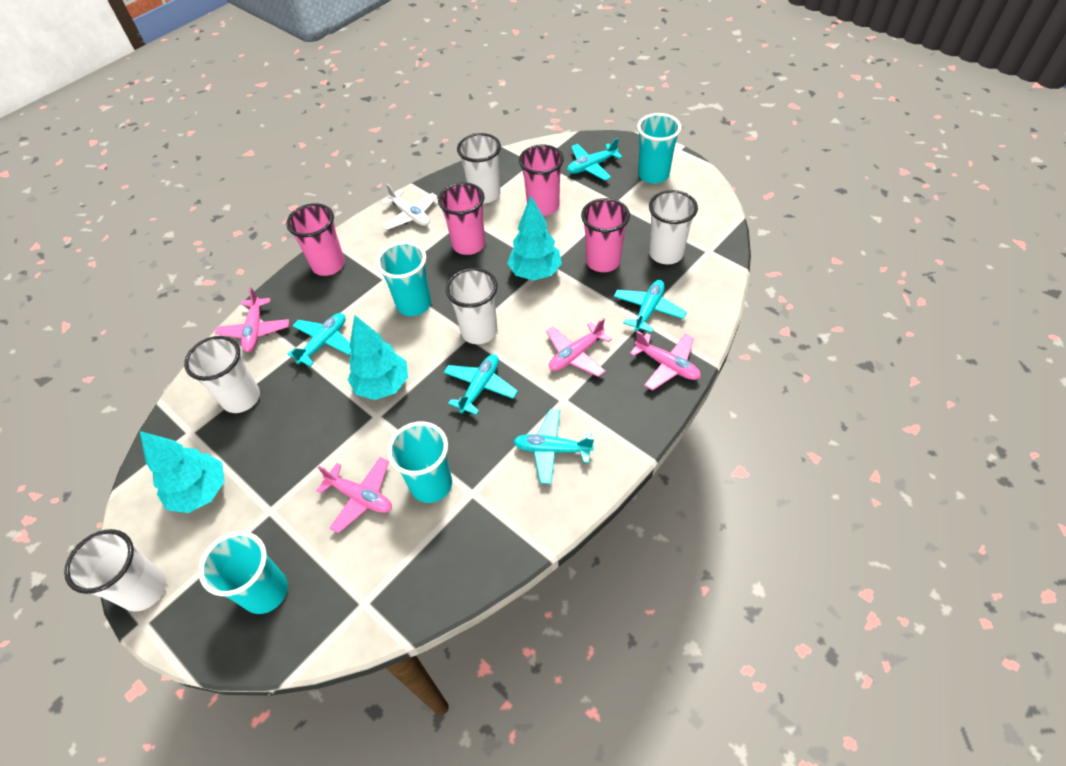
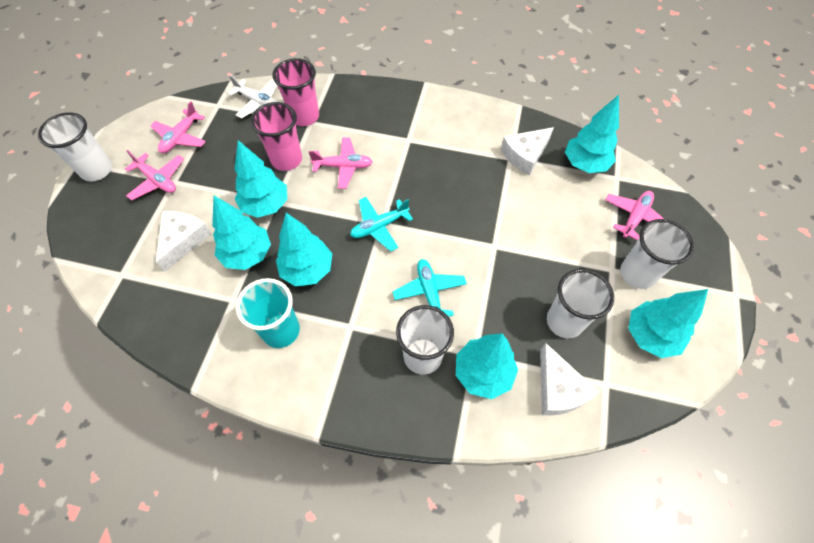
pink cup: 4 -> 2
turquoise cup: 4 -> 1
turquoise plane: 5 -> 2
turquoise tree: 3 -> 6
white cheese: 0 -> 3
white cup: 5 -> 4

